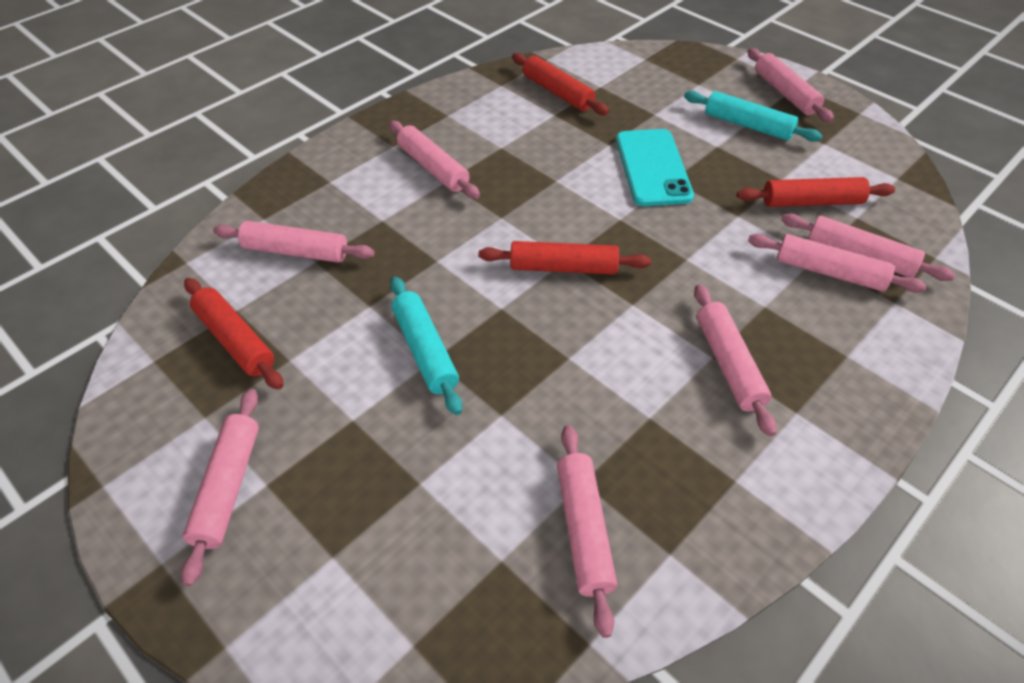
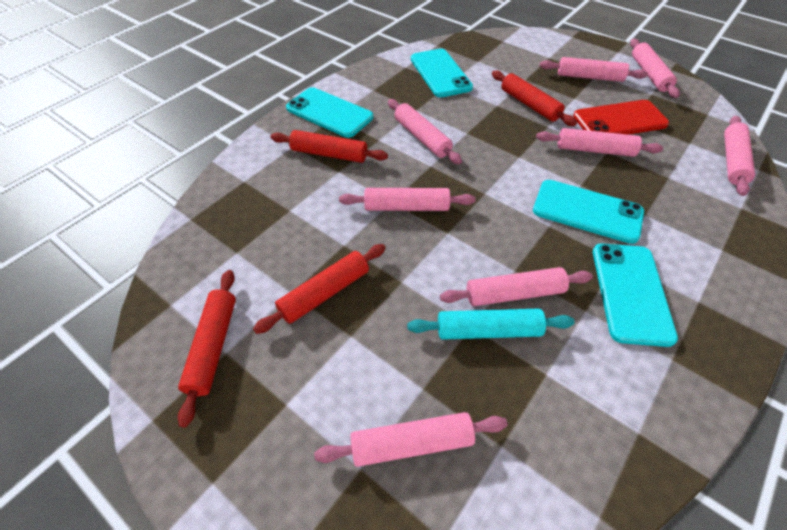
red phone: 0 -> 1
turquoise phone: 1 -> 4
turquoise rolling pin: 2 -> 1

